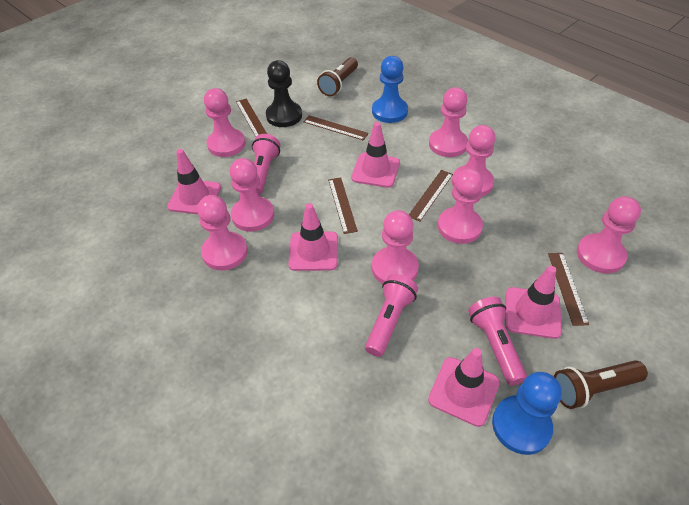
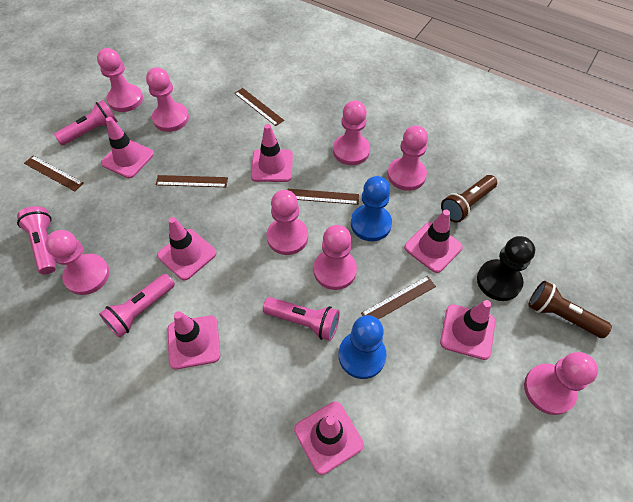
pink flashlight: 3 -> 4
pink traffic cone: 5 -> 7

